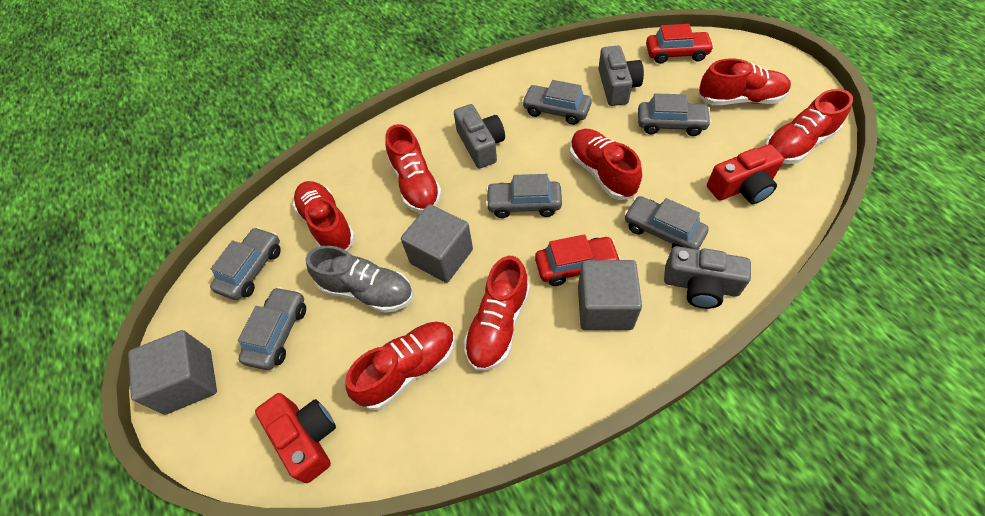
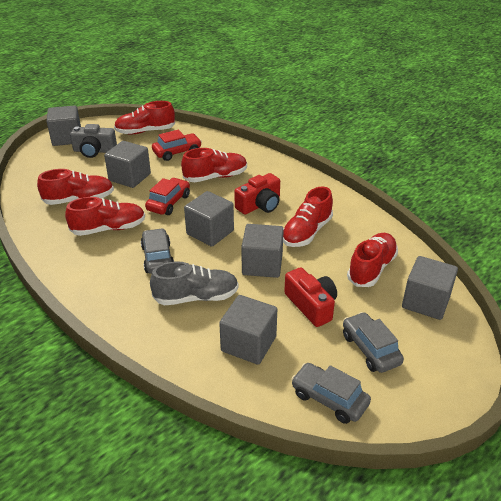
grey camera: 3 -> 1
grey car: 6 -> 3
grey cube: 3 -> 6
red shoe: 7 -> 6

